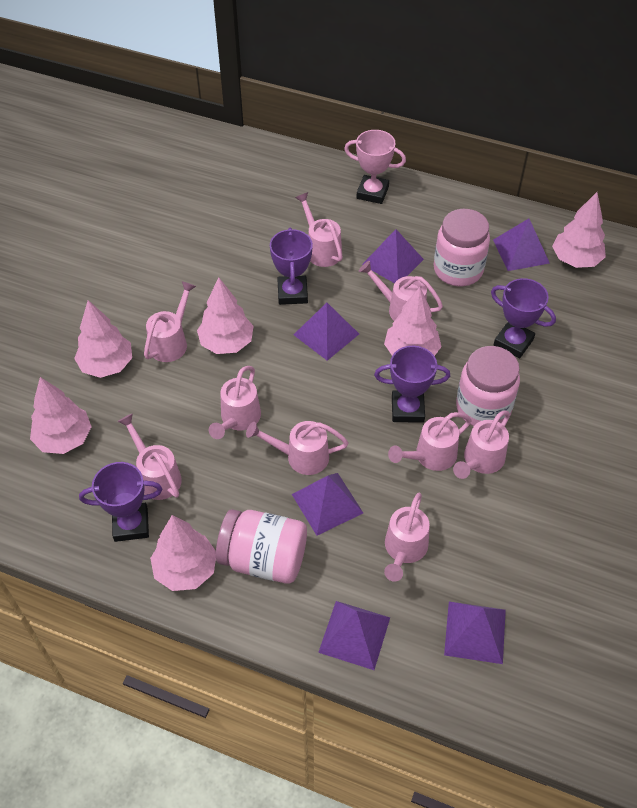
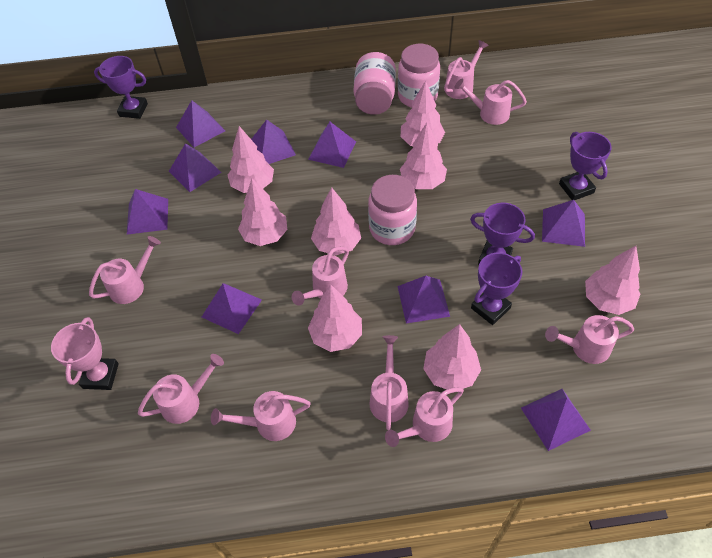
pink tree: 6 -> 8
purple pyramid: 6 -> 9

